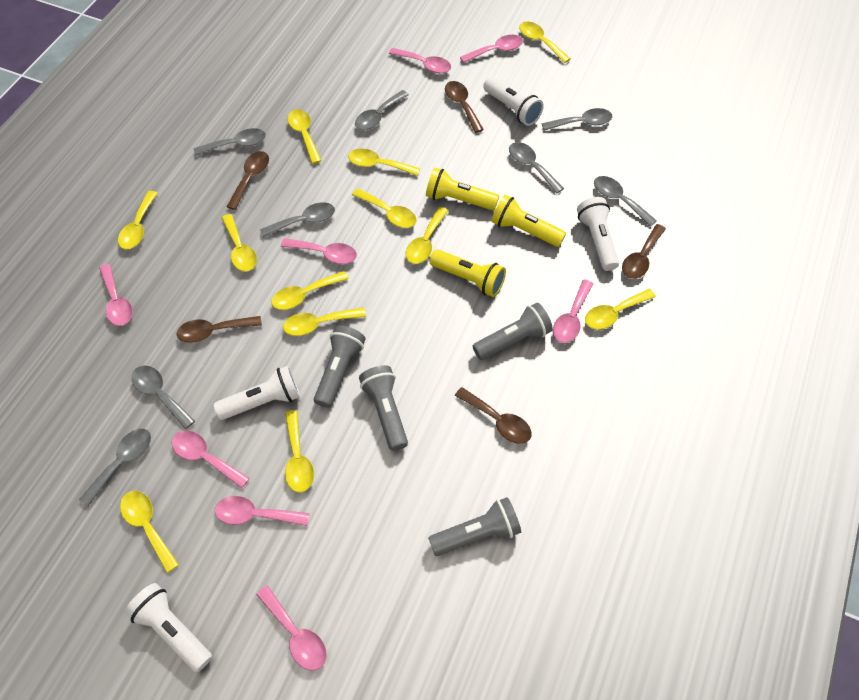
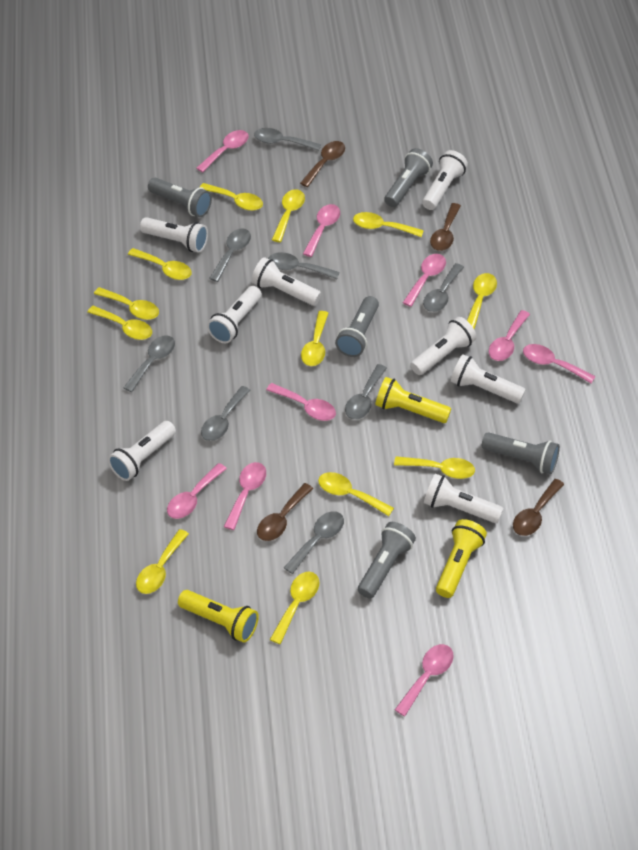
brown spoon: 5 -> 4
grey flashlight: 4 -> 5
pink spoon: 8 -> 9
white flashlight: 4 -> 8

